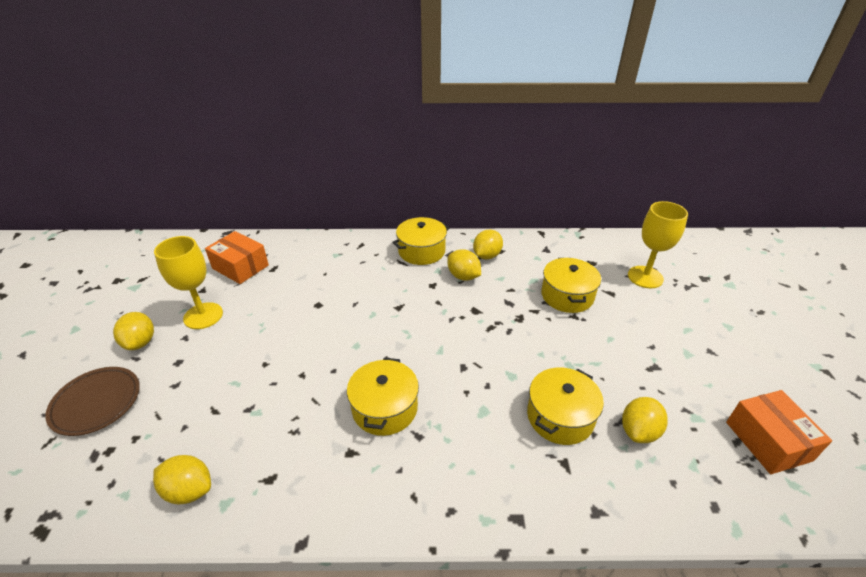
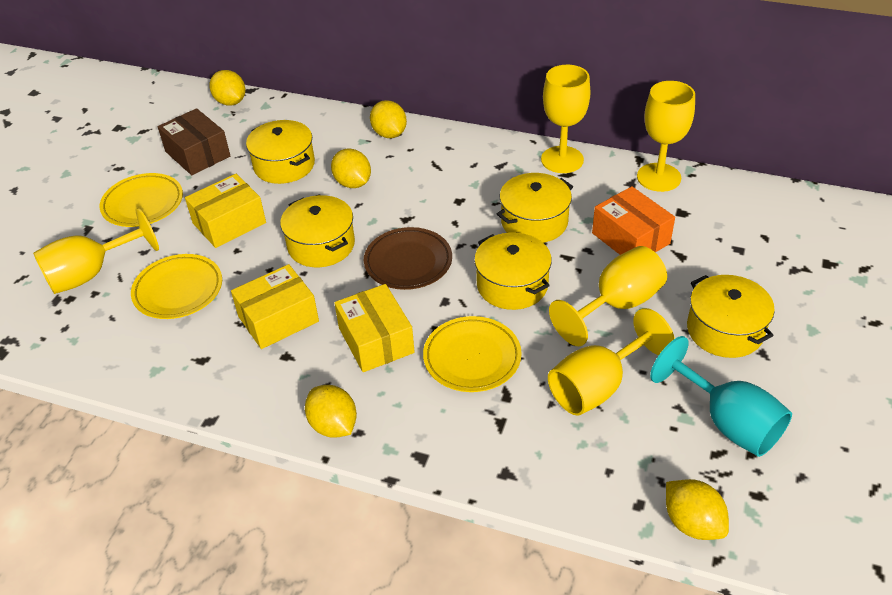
brown box: 0 -> 1
orange box: 2 -> 1
turquoise goblet: 0 -> 1
yellow box: 0 -> 3
yellow goblet: 2 -> 5
yellow plate: 0 -> 3
yellow pot: 4 -> 5

